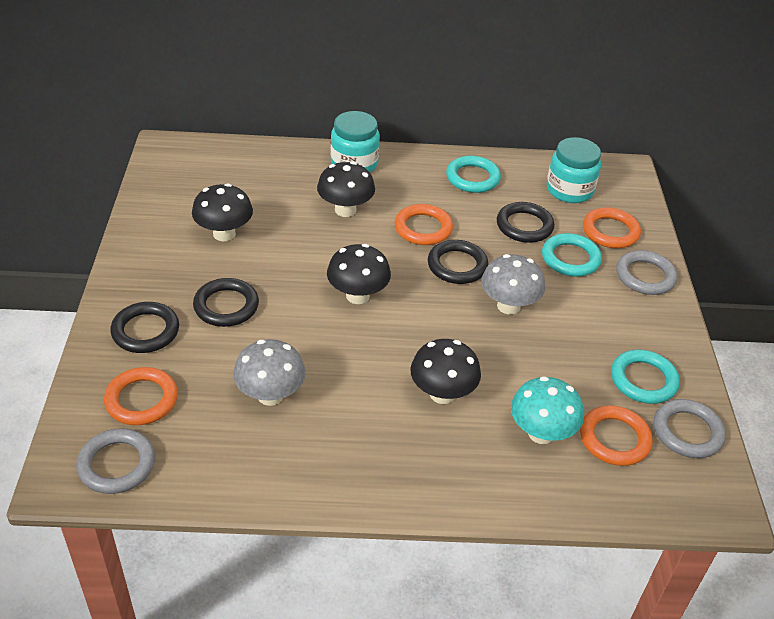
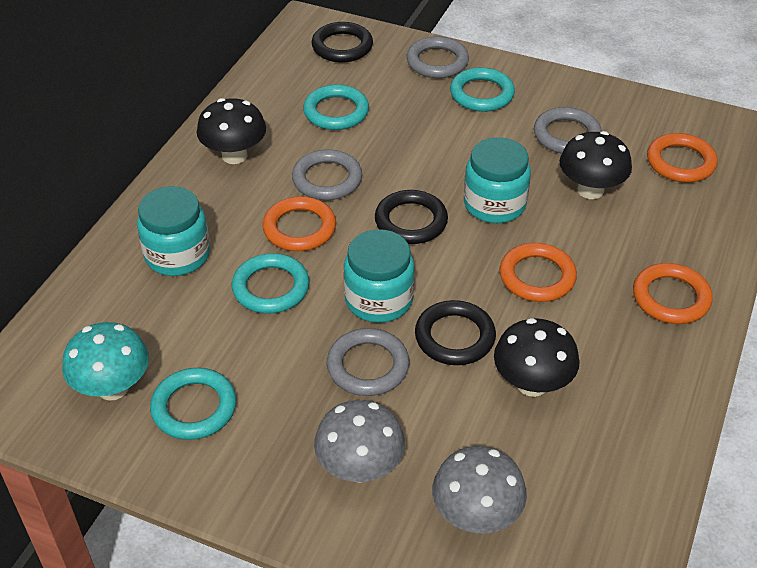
black mushroom: 4 -> 3
black ring: 4 -> 3
grey ring: 3 -> 4
turquoise jar: 2 -> 3
turquoise ring: 3 -> 4

